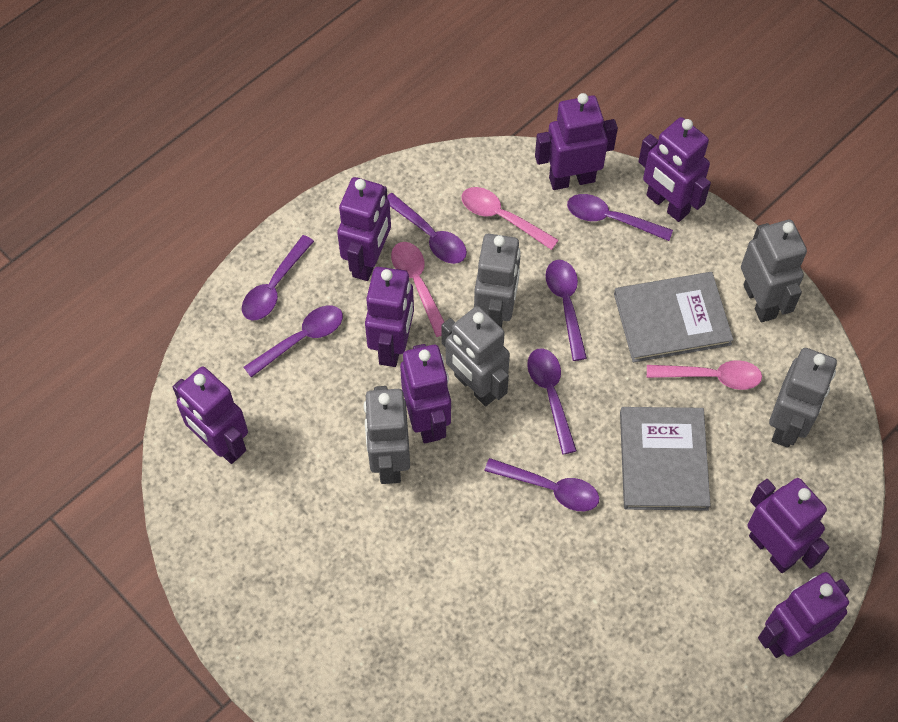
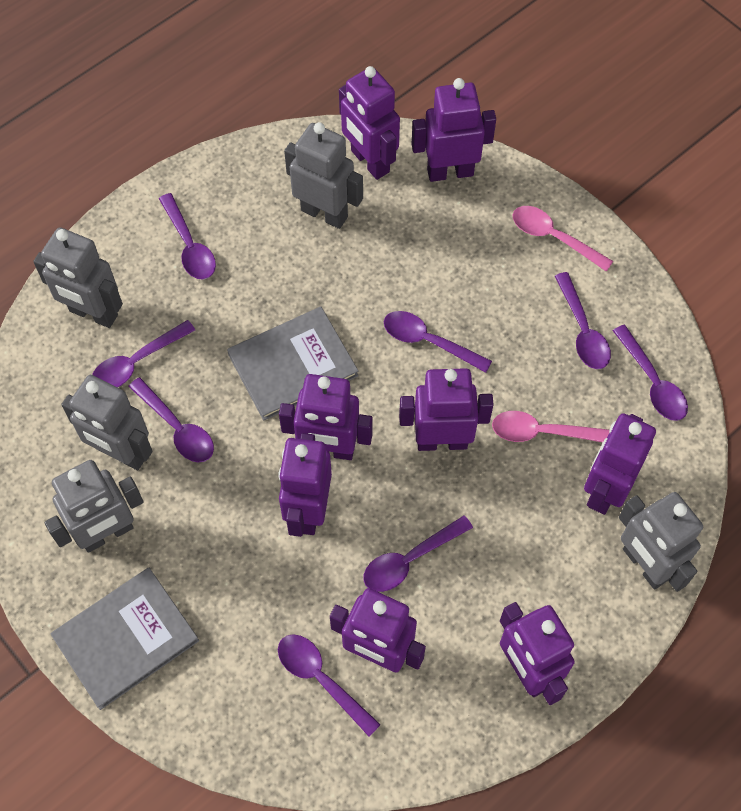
pink spoon: 3 -> 2
purple spoon: 7 -> 8

